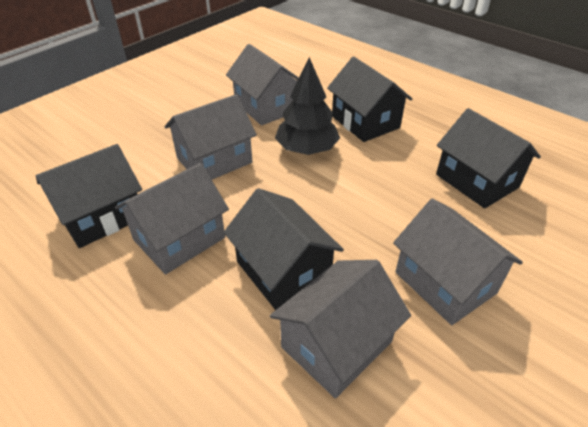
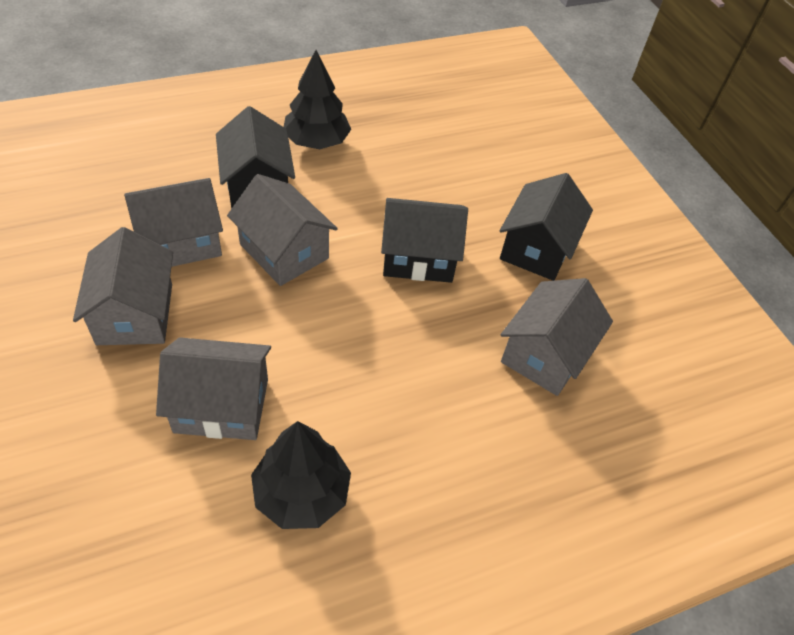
black house: 4 -> 3
black tree: 1 -> 2

